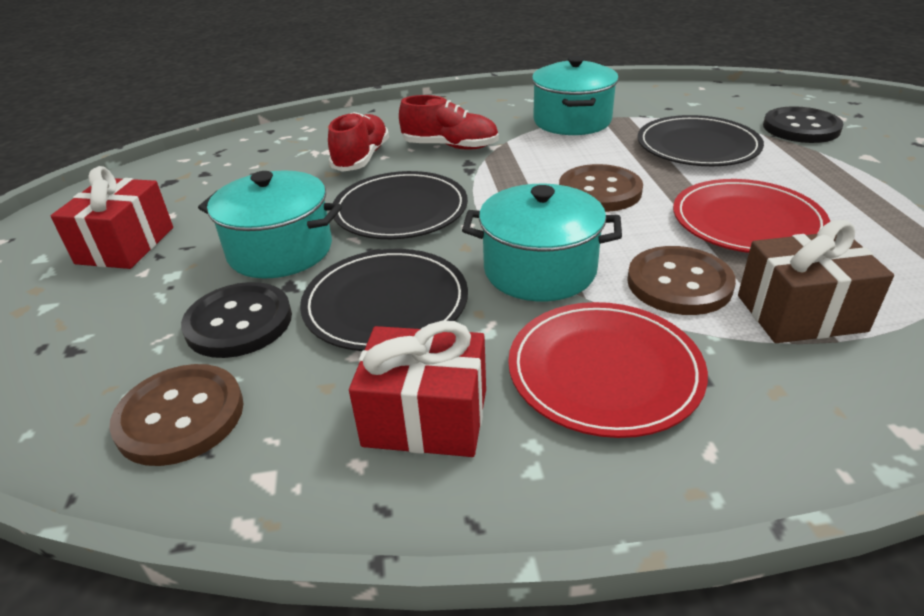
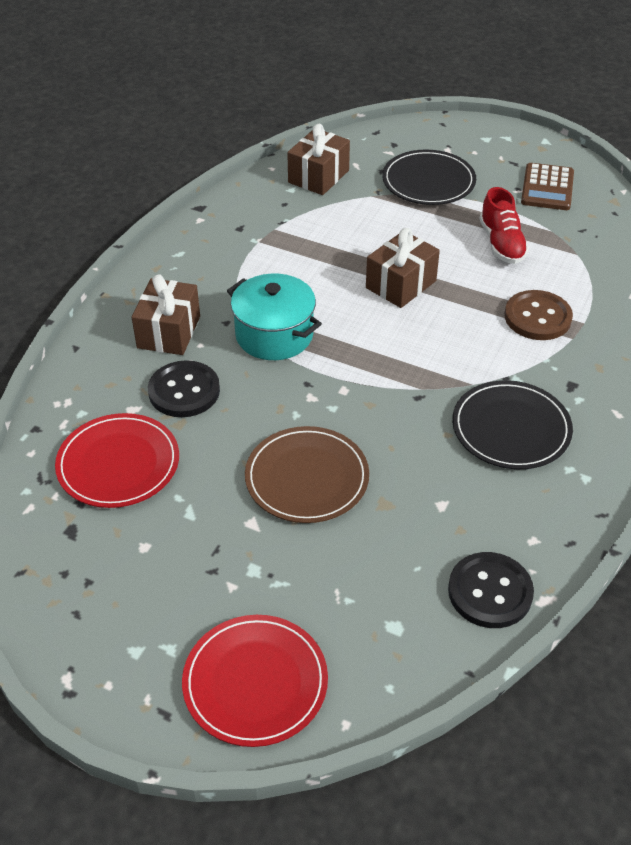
black plate: 3 -> 2
brown button: 3 -> 1
brown calculator: 0 -> 1
brown gift: 1 -> 3
brown plate: 0 -> 1
red gift: 2 -> 0
red shoe: 2 -> 1
turquoise pot: 3 -> 1

